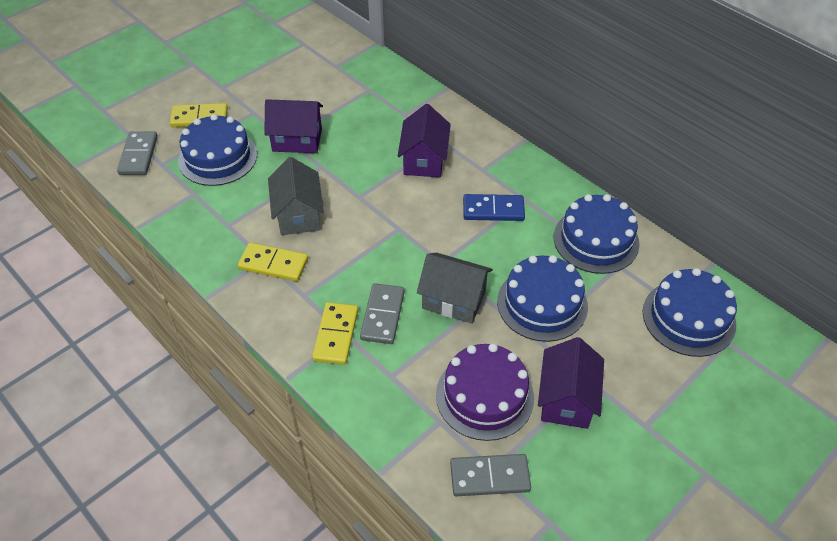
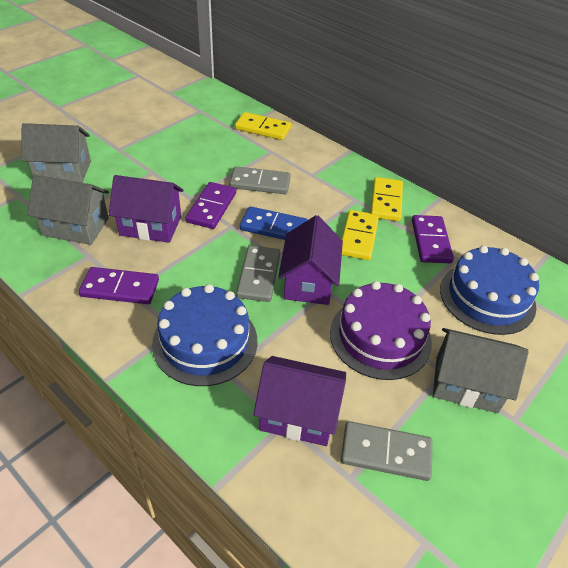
blue cake: 4 -> 2
grey house: 2 -> 3
purple domino: 0 -> 3

